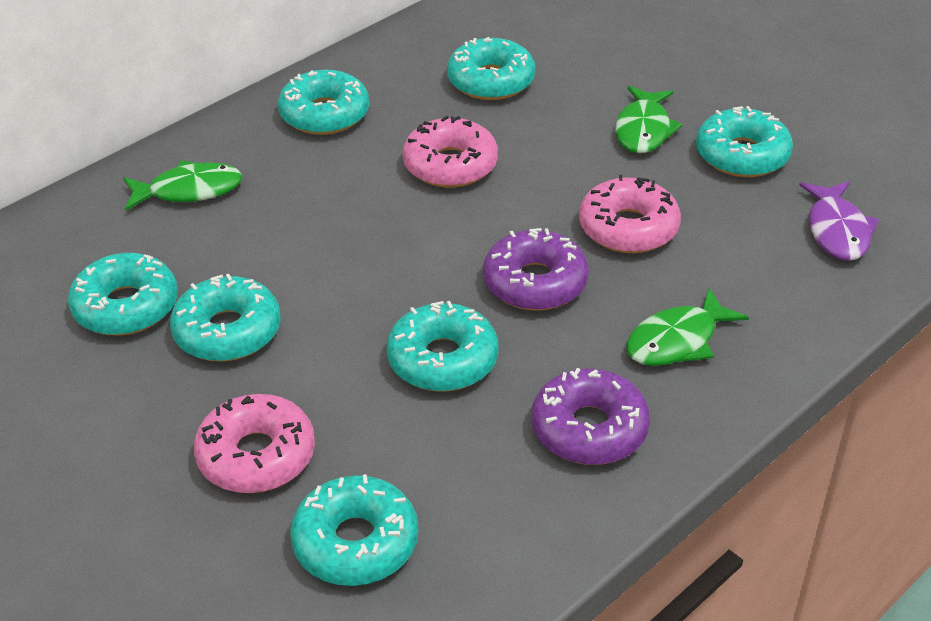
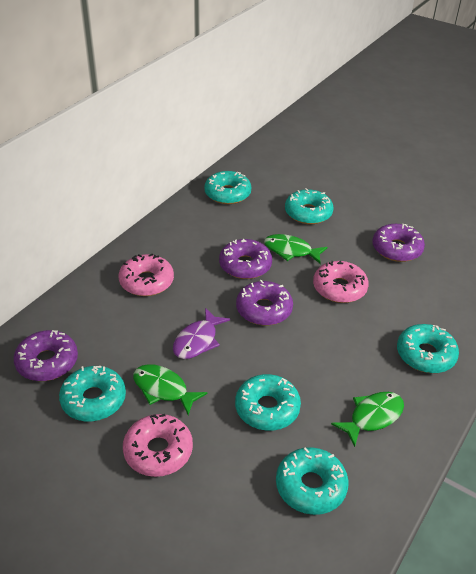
purple donut: 2 -> 4
turquoise donut: 7 -> 6

